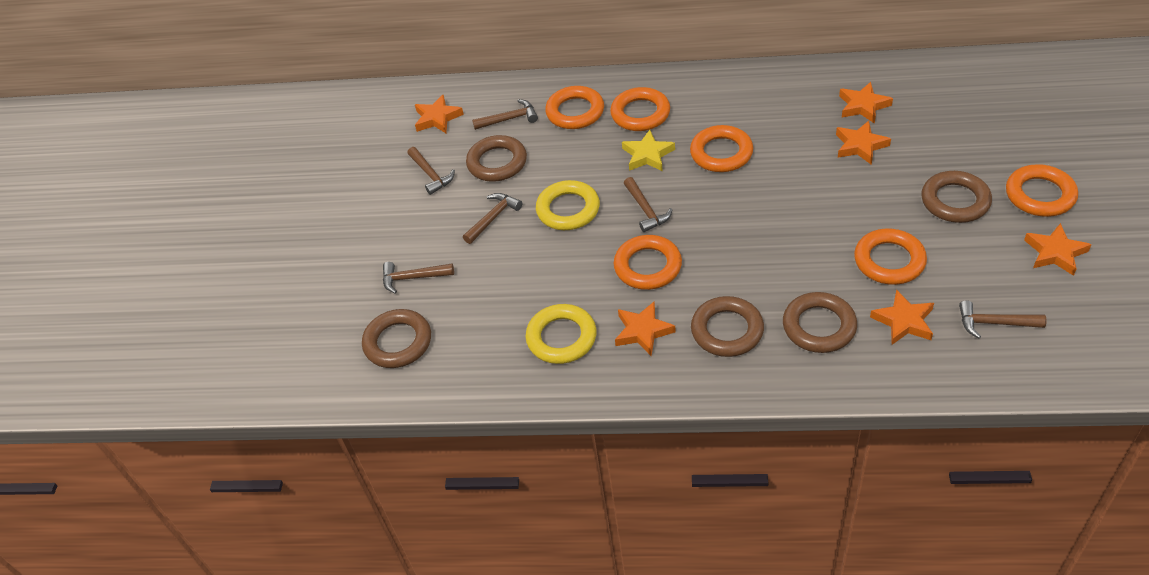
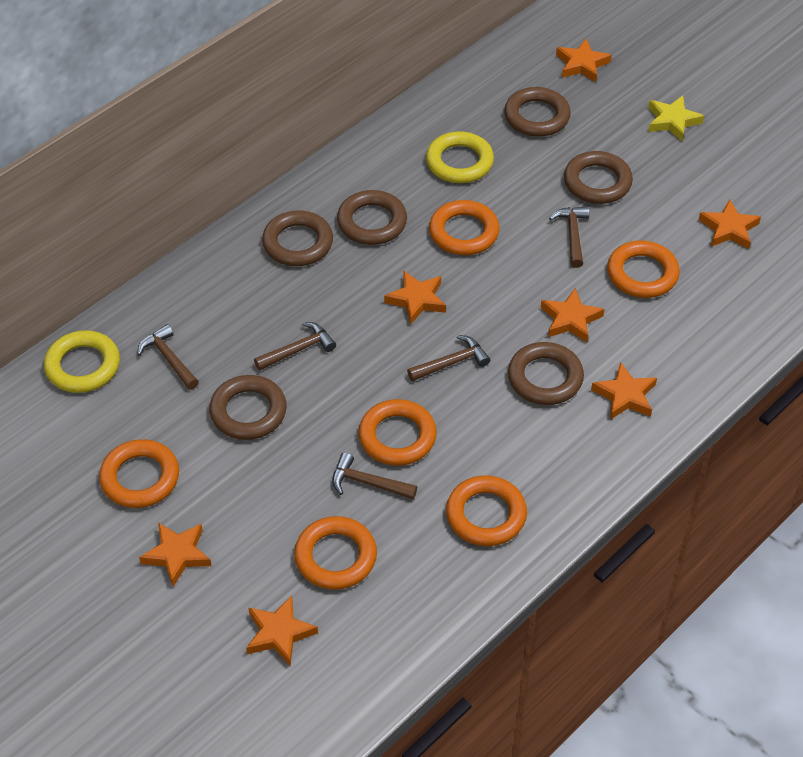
brown hammer: 6 -> 5
brown ring: 5 -> 6
orange star: 6 -> 7

